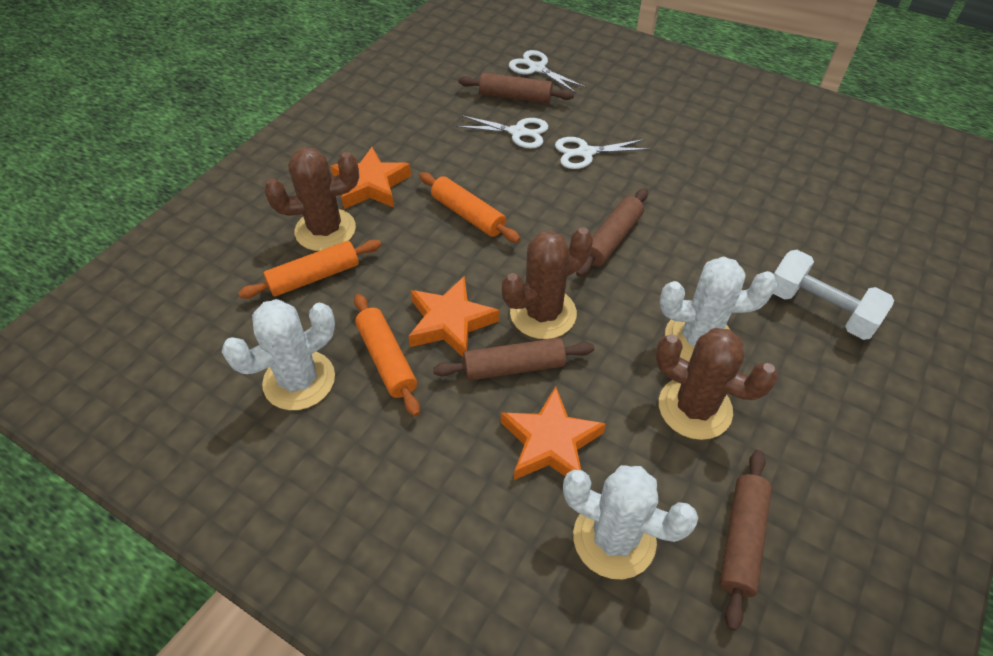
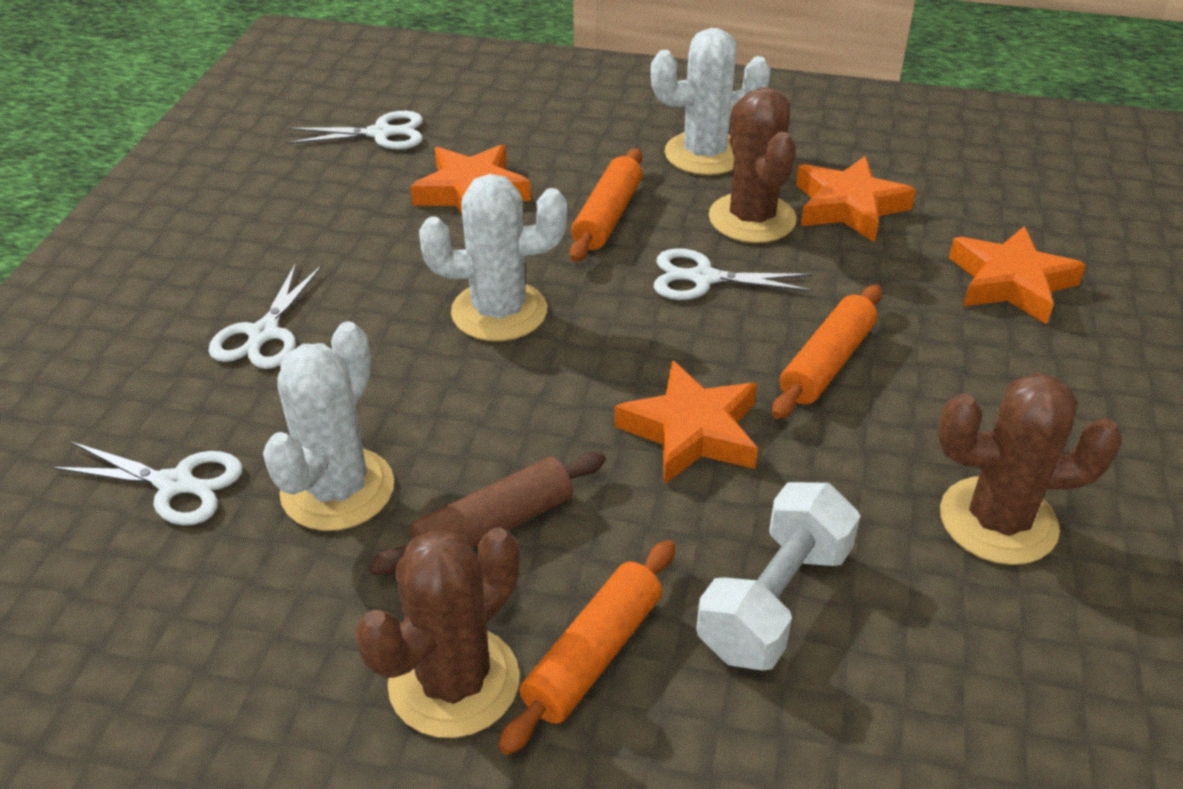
brown rolling pin: 4 -> 1
orange star: 3 -> 4
white scissors: 3 -> 4

